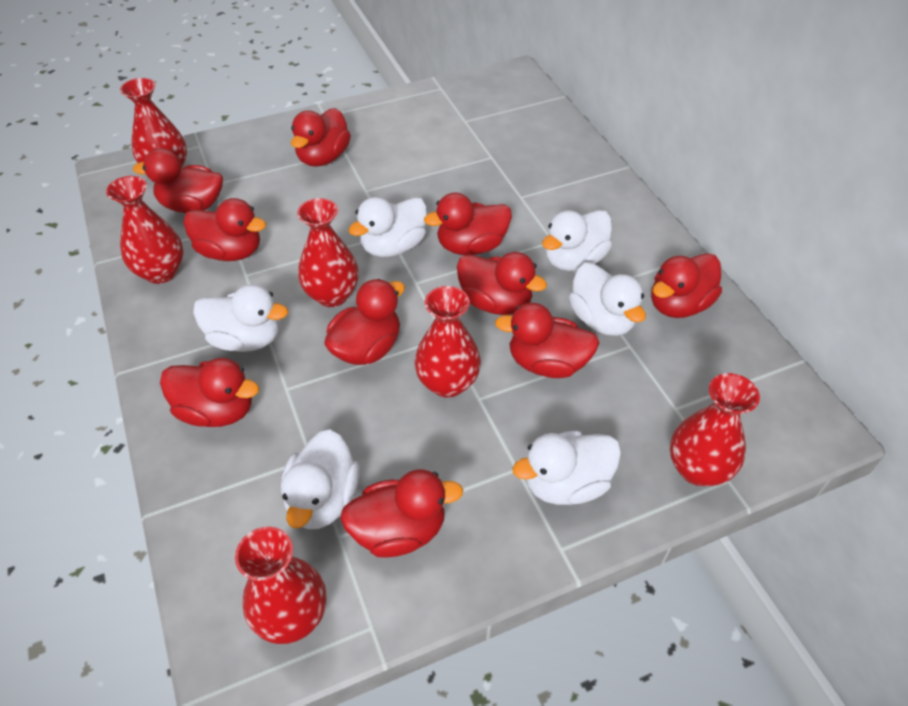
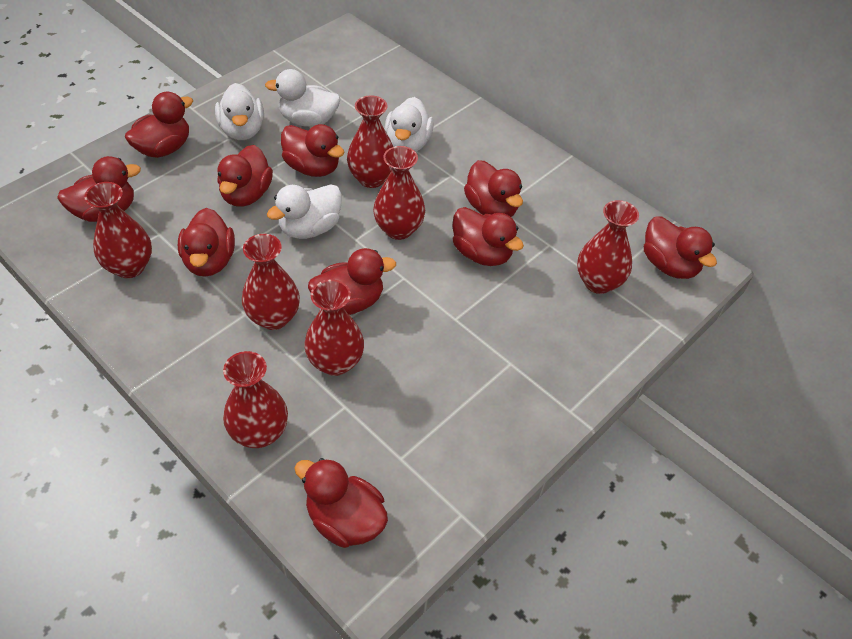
red vase: 6 -> 7
white duck: 6 -> 4

